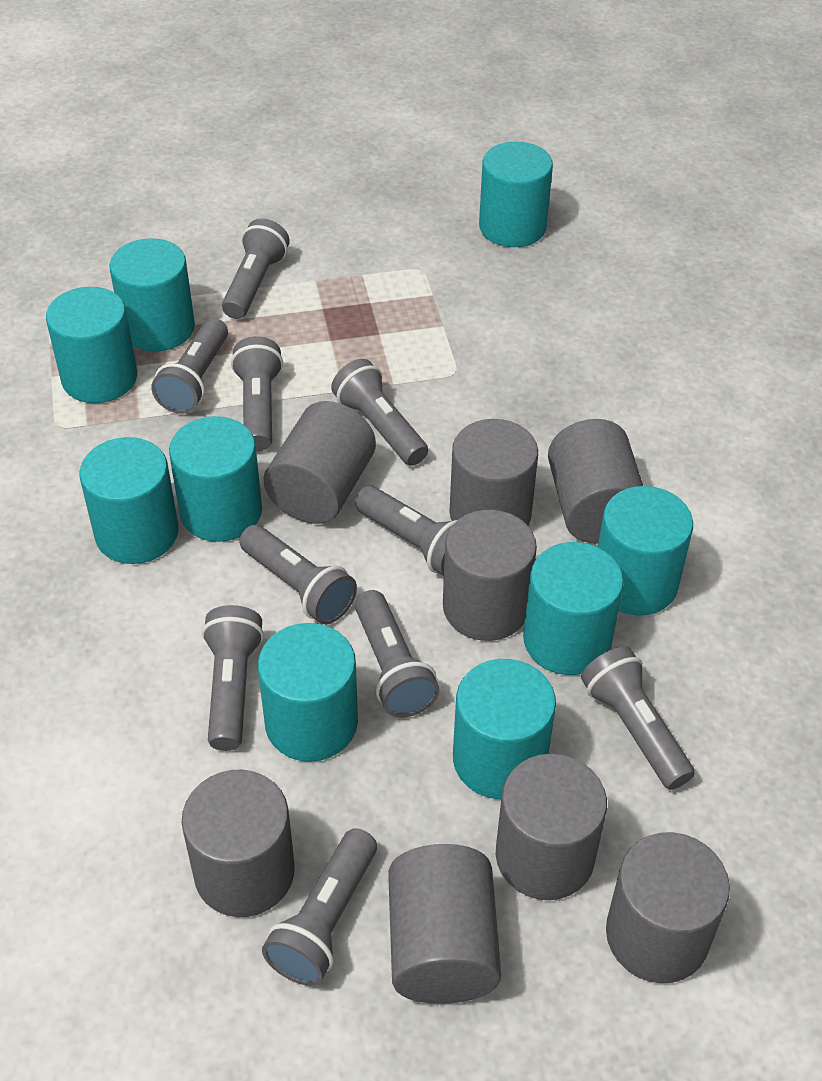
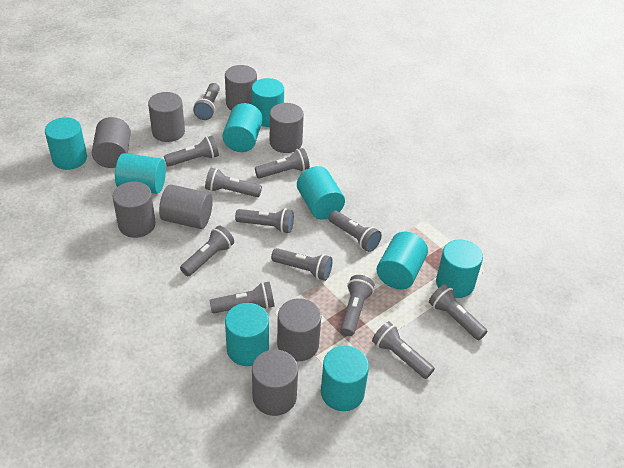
grey flashlight: 10 -> 12

